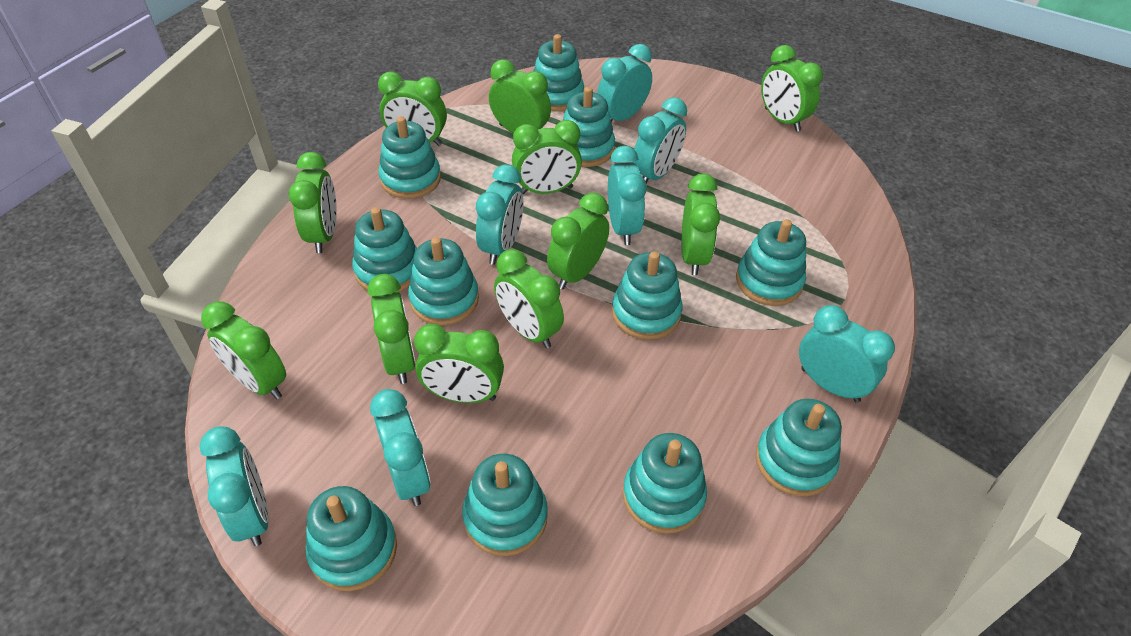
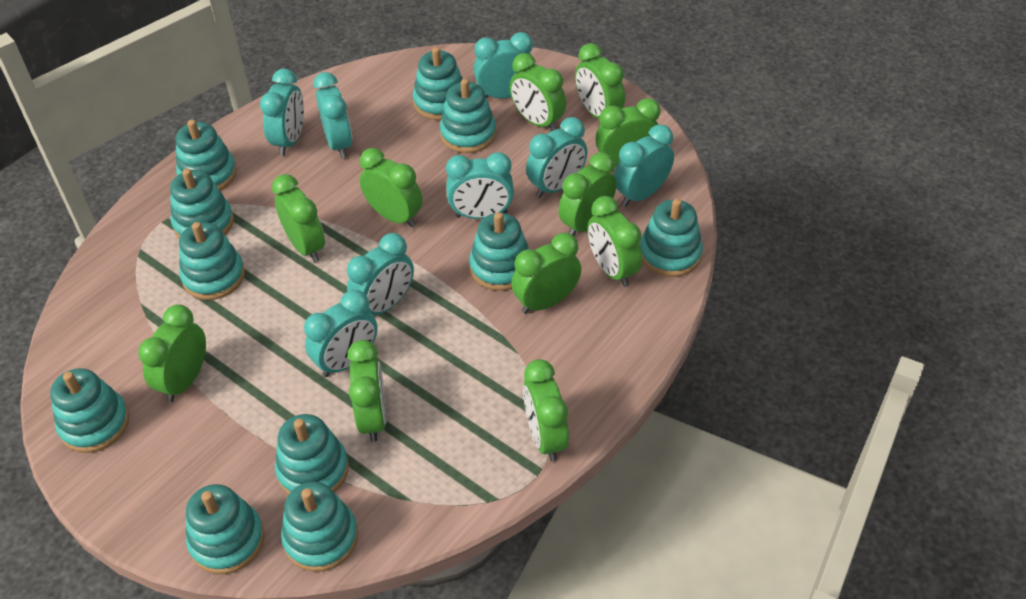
turquoise clock: 7 -> 8

